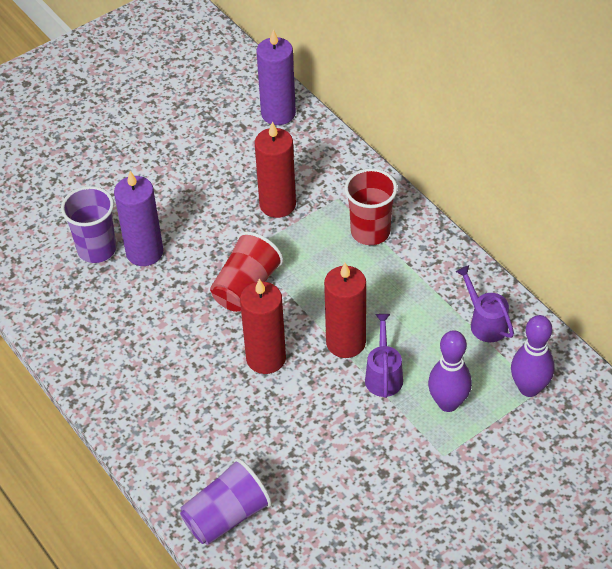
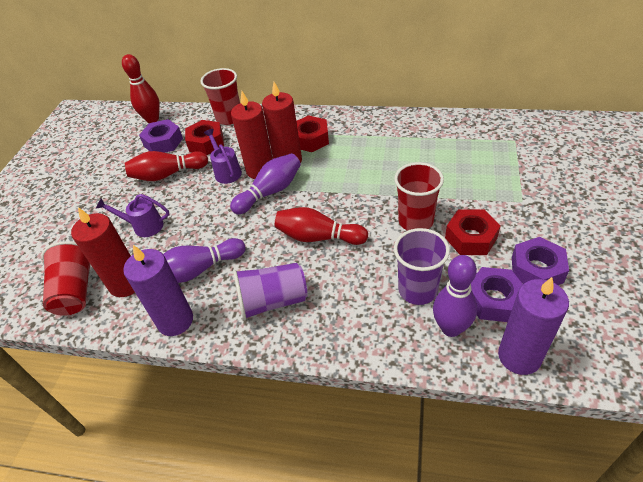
purple bowling pin: 2 -> 3
purple nut: 0 -> 3
red bowling pin: 0 -> 3
red cup: 2 -> 3
red nut: 0 -> 3

